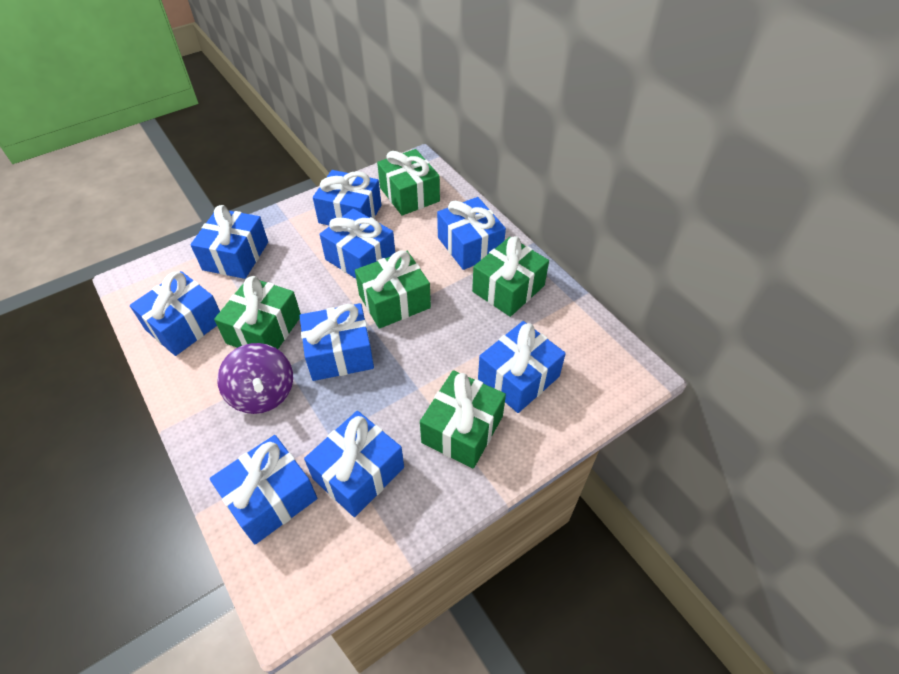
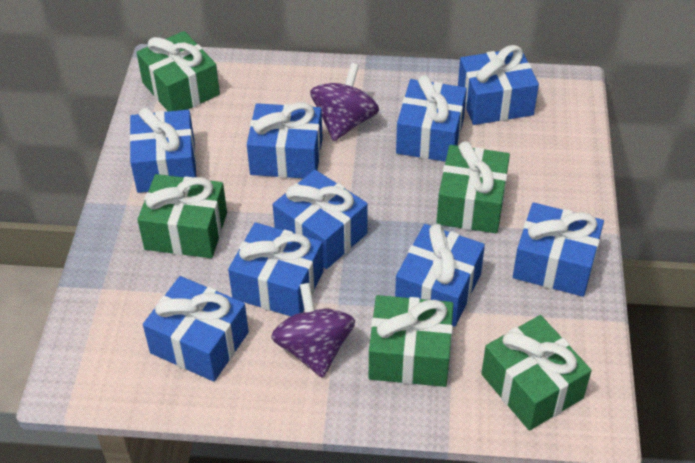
purple spinning top: 1 -> 2

